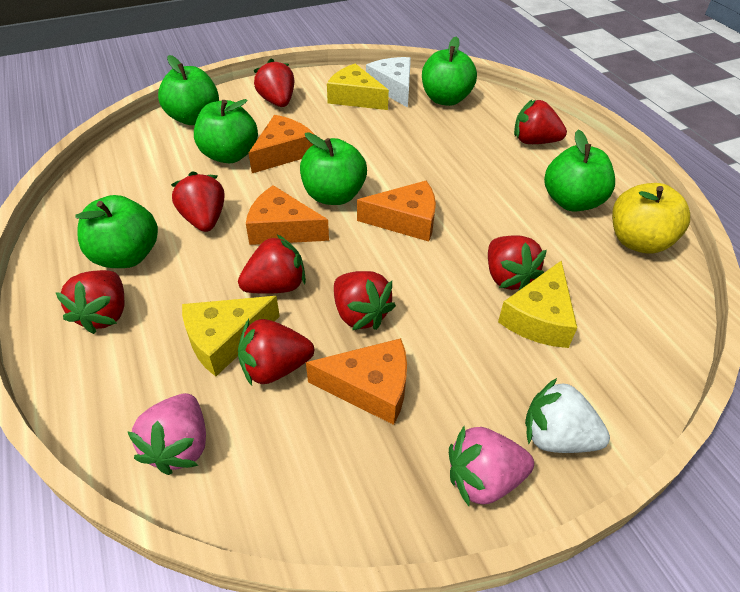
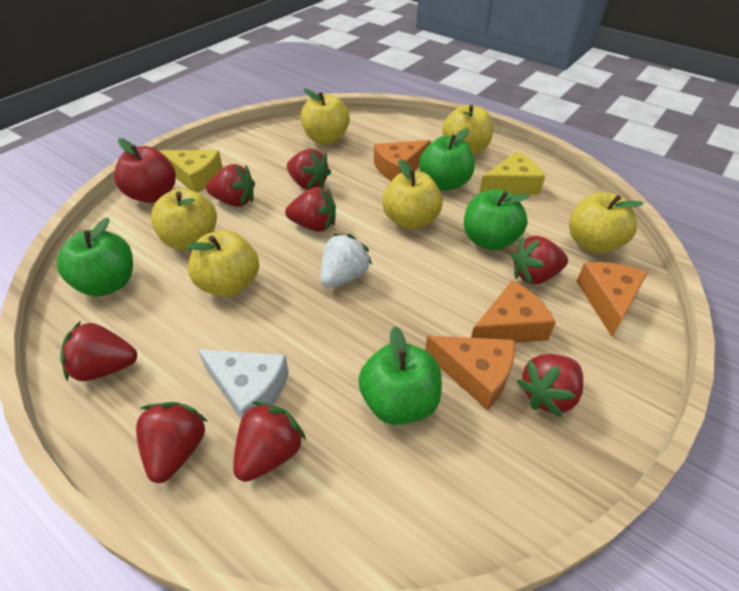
green apple: 6 -> 4
pink strawberry: 2 -> 0
red apple: 0 -> 1
yellow apple: 1 -> 6
yellow cheese: 3 -> 2

